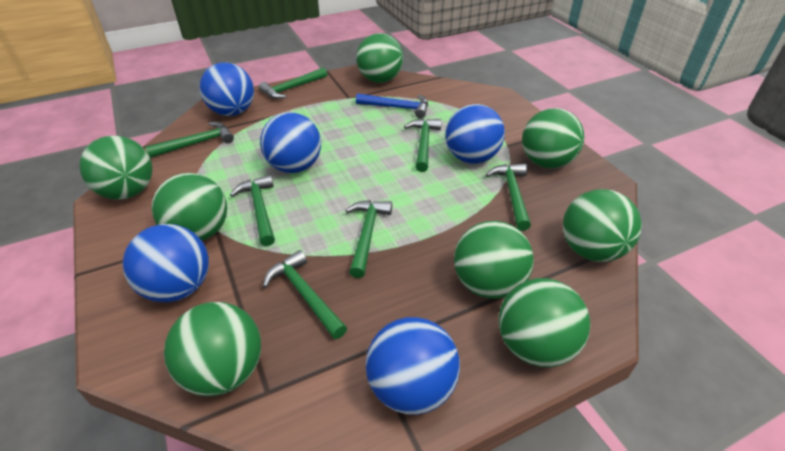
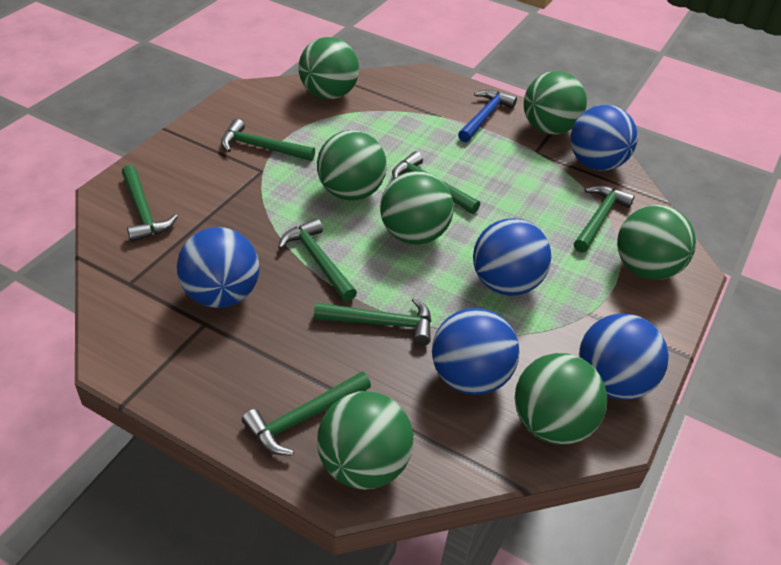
green ball: 8 -> 7

